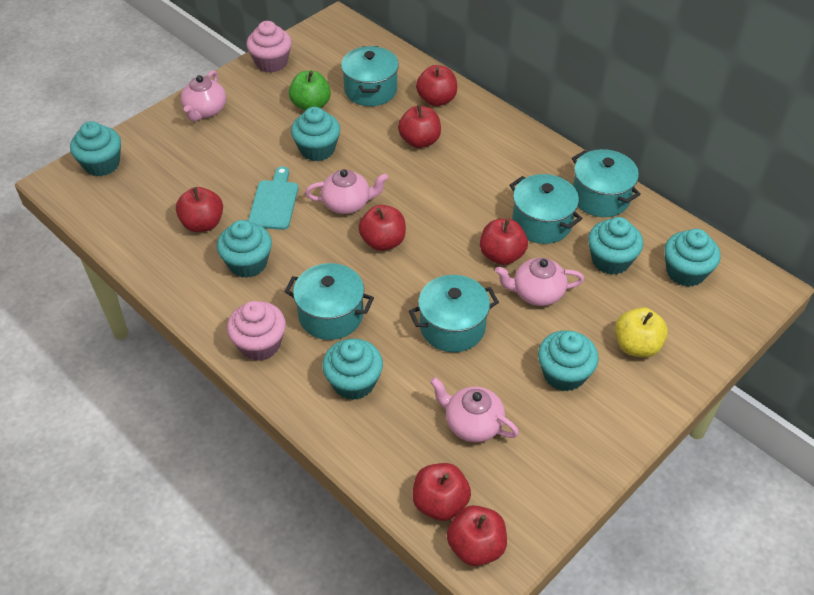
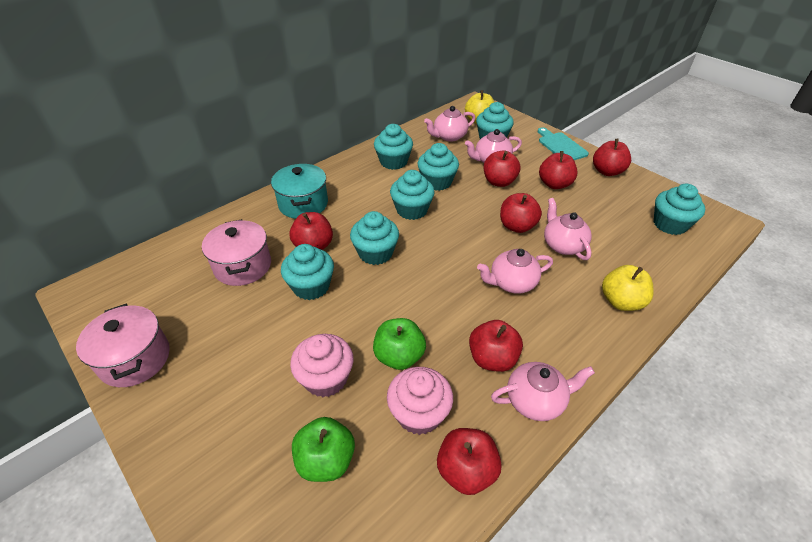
green apple: 1 -> 2
pink pot: 0 -> 2
pink teapot: 4 -> 5
turquoise pot: 5 -> 1
yellow apple: 1 -> 2

